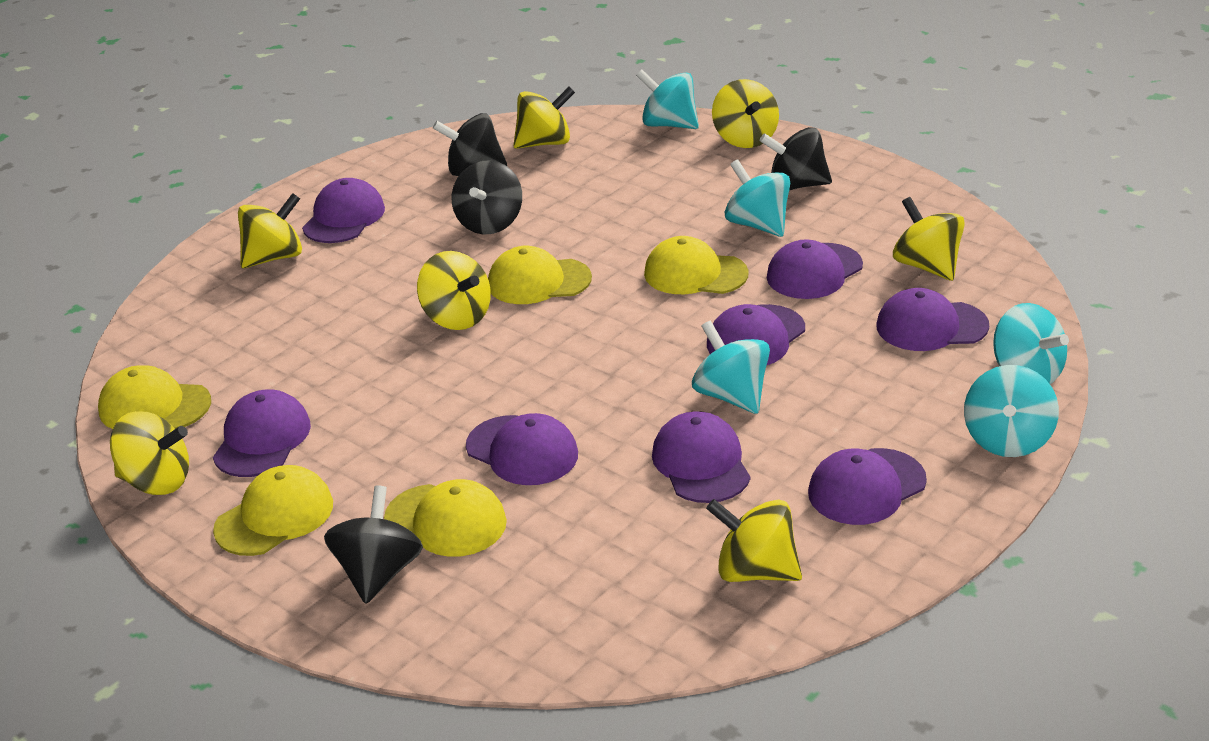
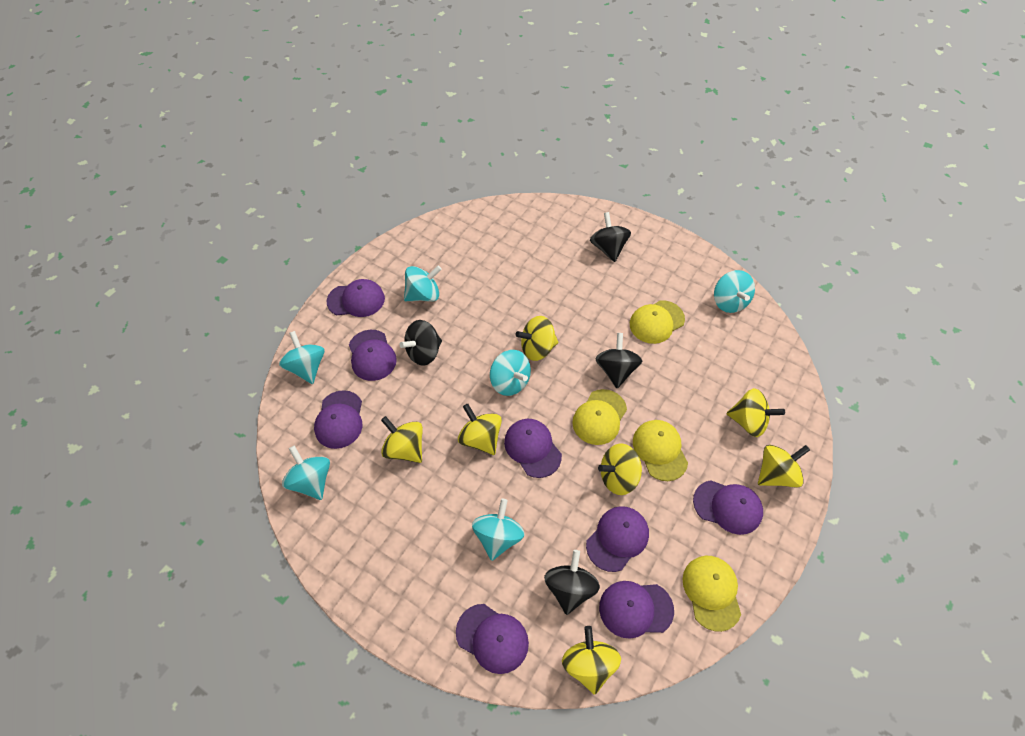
turquoise spinning top: 5 -> 6
yellow cap: 5 -> 4

